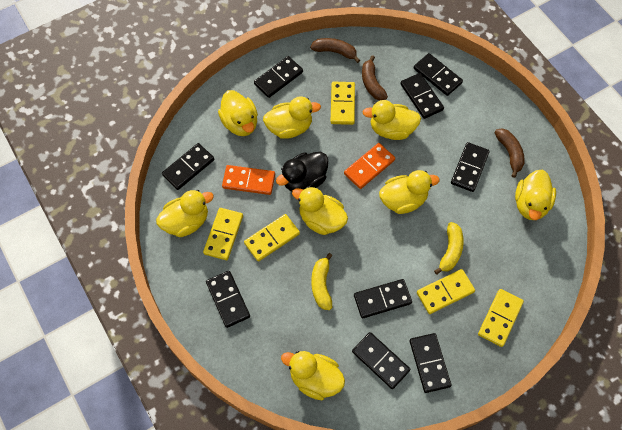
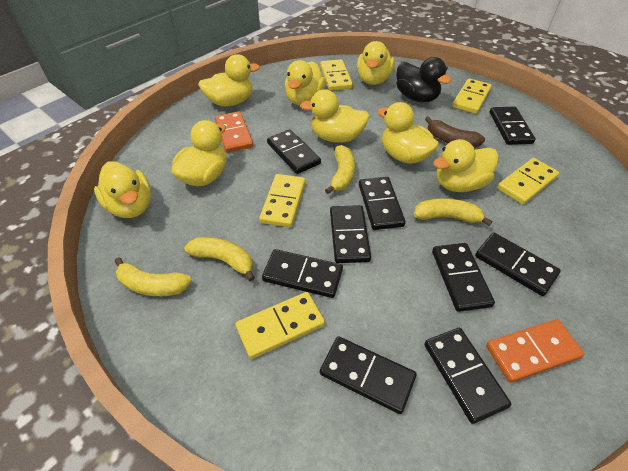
brown banana: 3 -> 1
yellow banana: 2 -> 4

